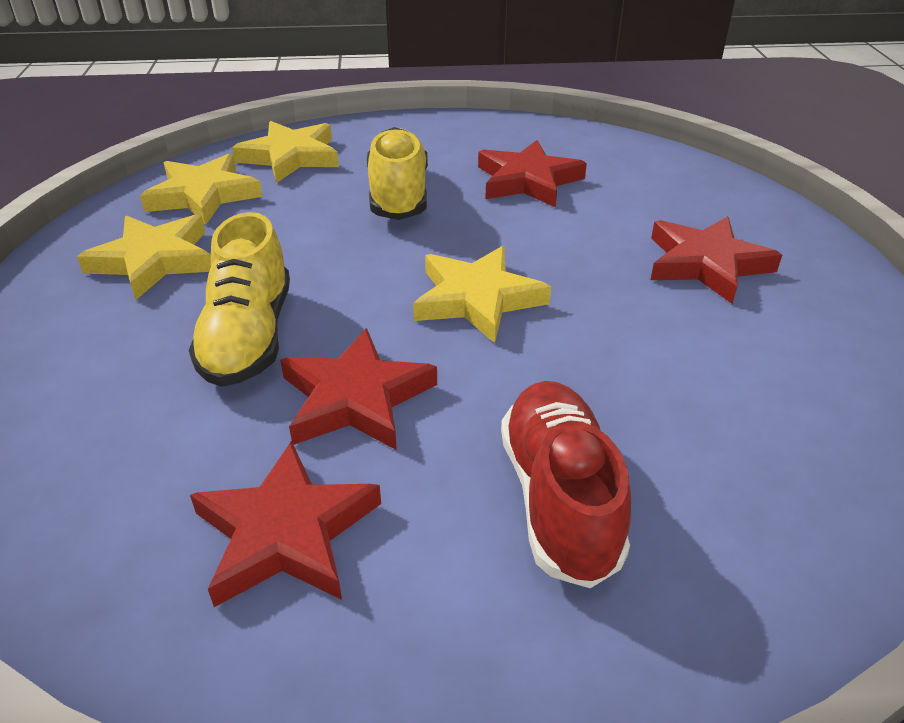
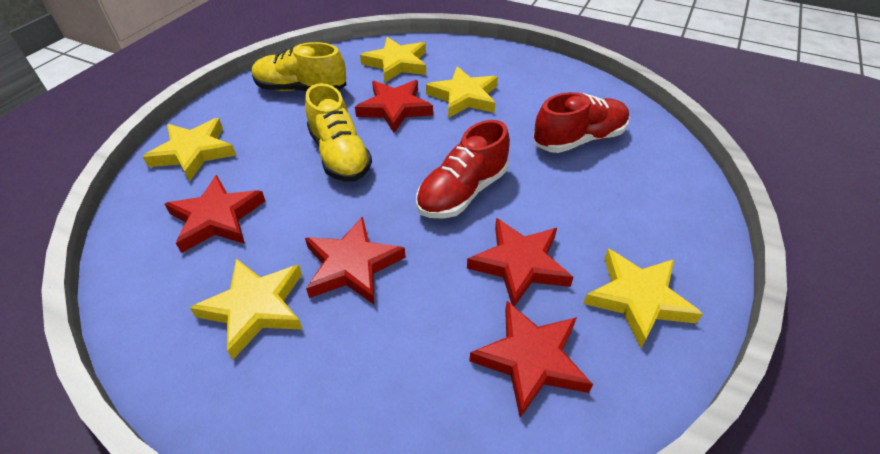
red shoe: 1 -> 2
red star: 4 -> 5
yellow star: 4 -> 5

